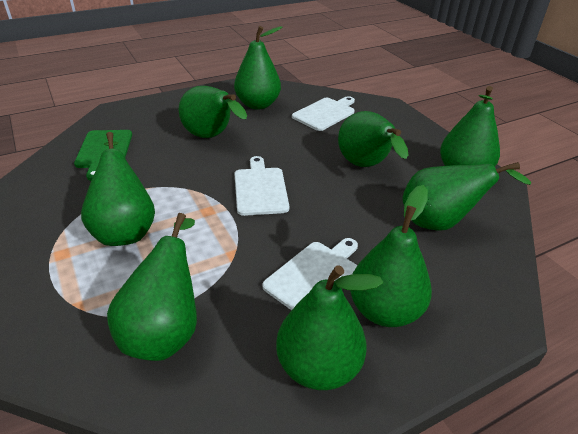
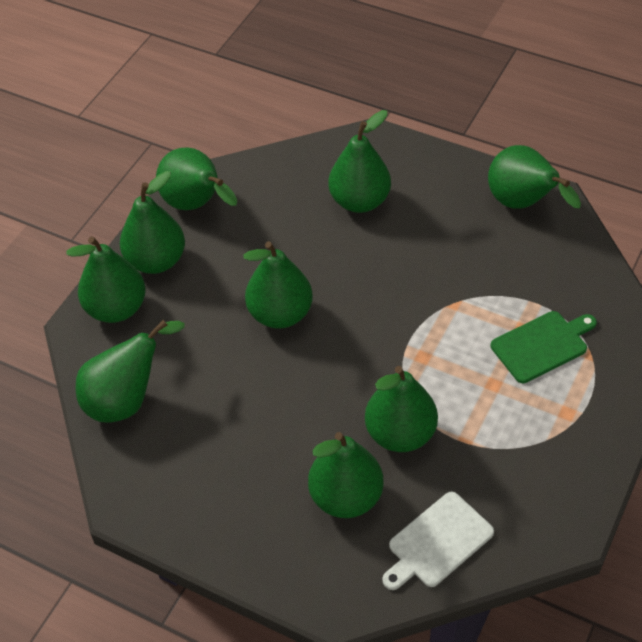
white cutting board: 3 -> 1

